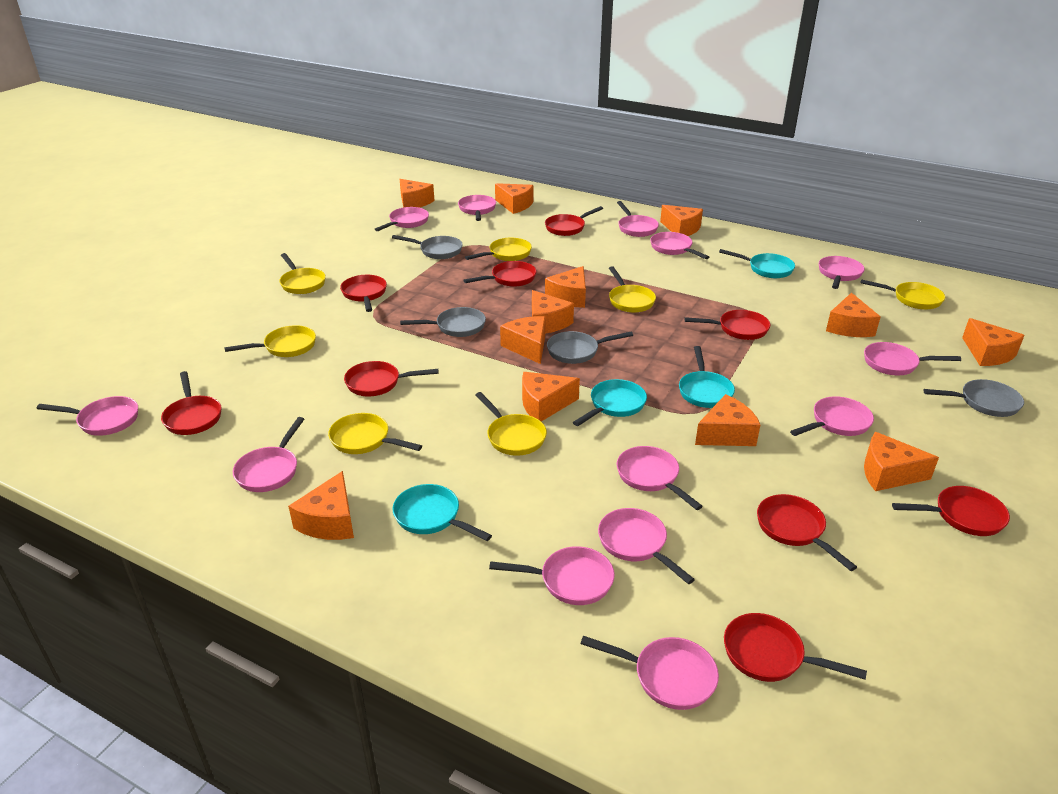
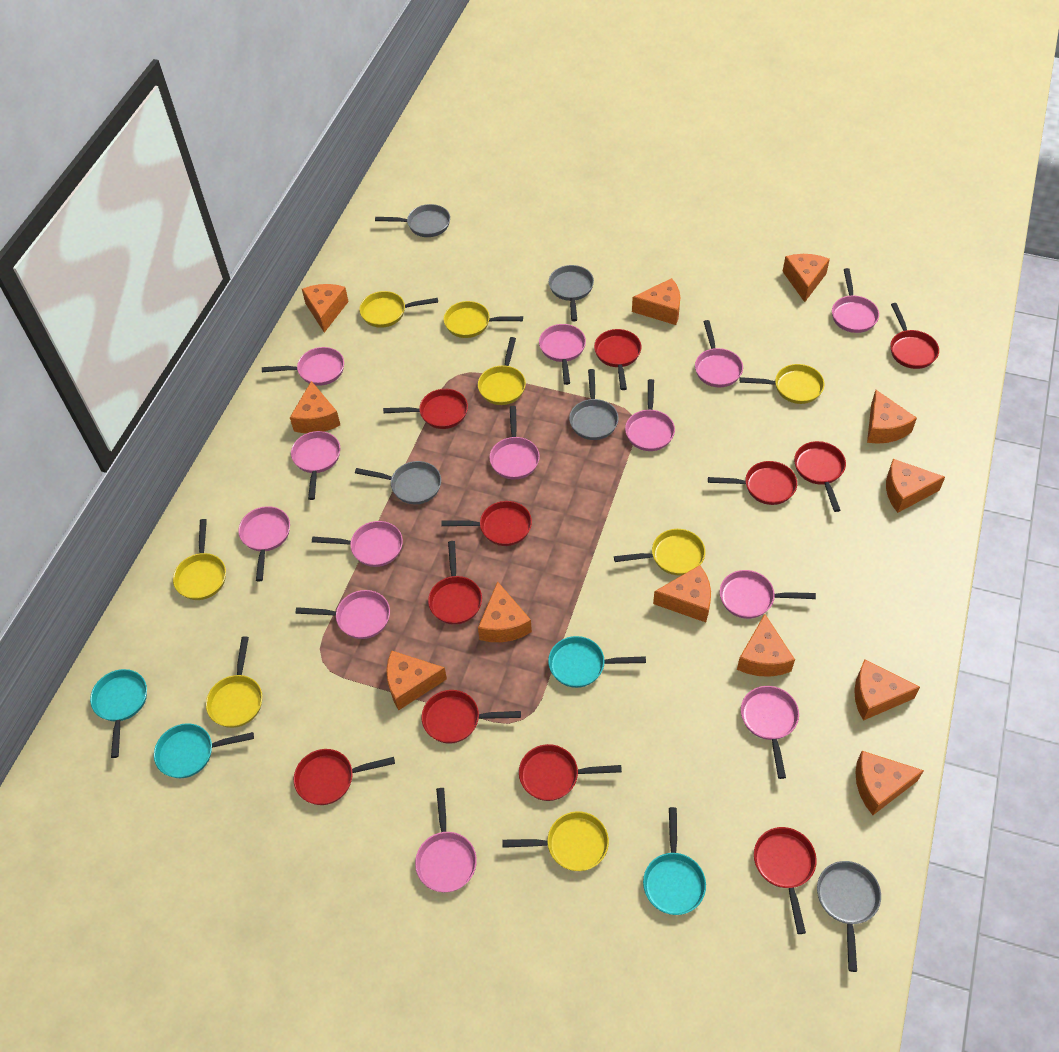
grey pan: 4 -> 5
red pan: 9 -> 11
yellow pan: 7 -> 8

